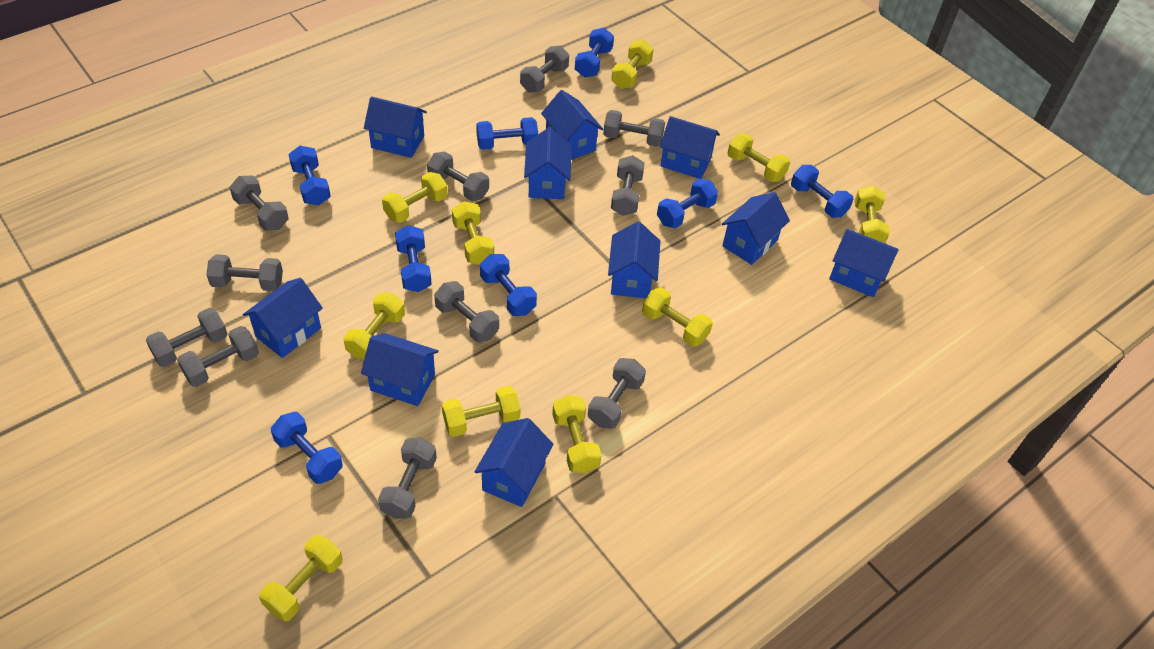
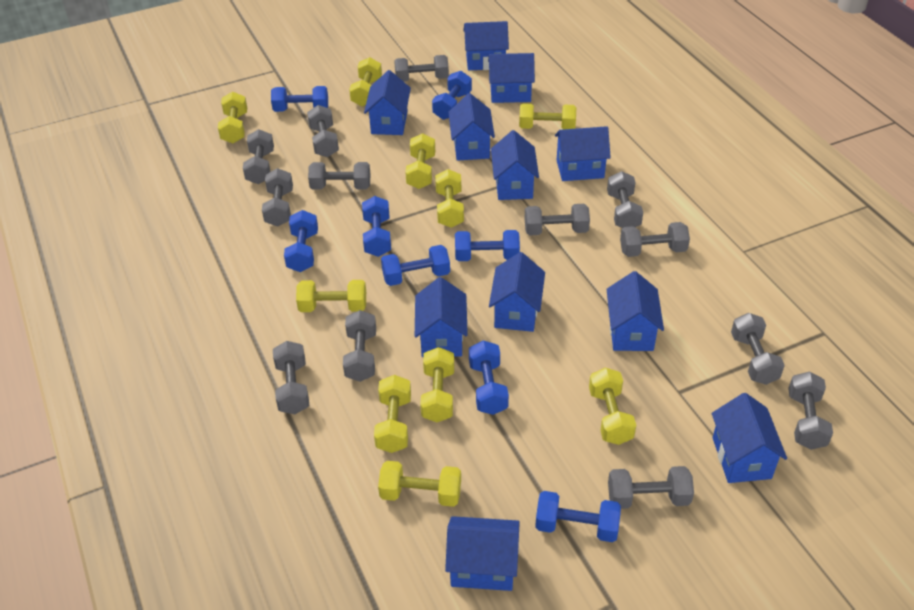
blue house: 10 -> 11
grey dumbbell: 11 -> 13

